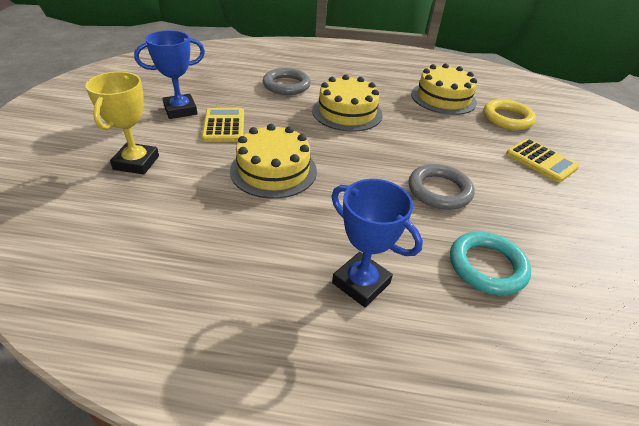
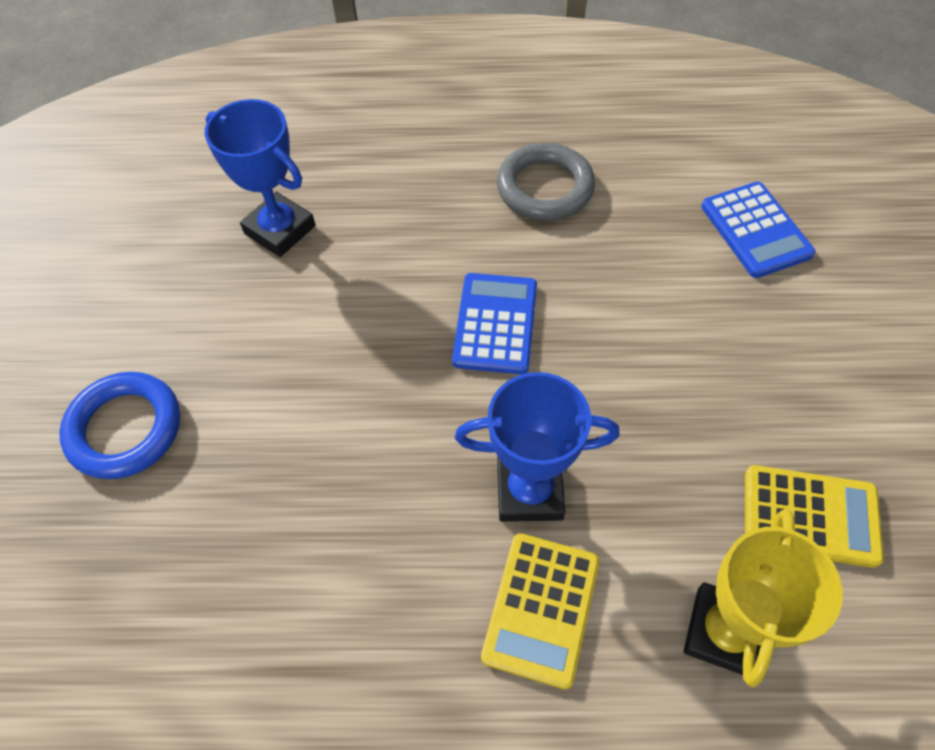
blue calculator: 0 -> 2
blue ring: 0 -> 1
grey ring: 2 -> 1
turquoise ring: 1 -> 0
yellow cake: 3 -> 0
yellow ring: 1 -> 0

